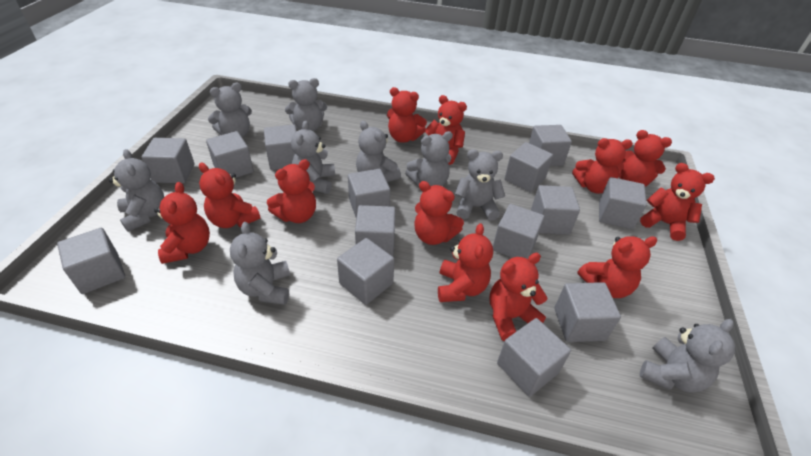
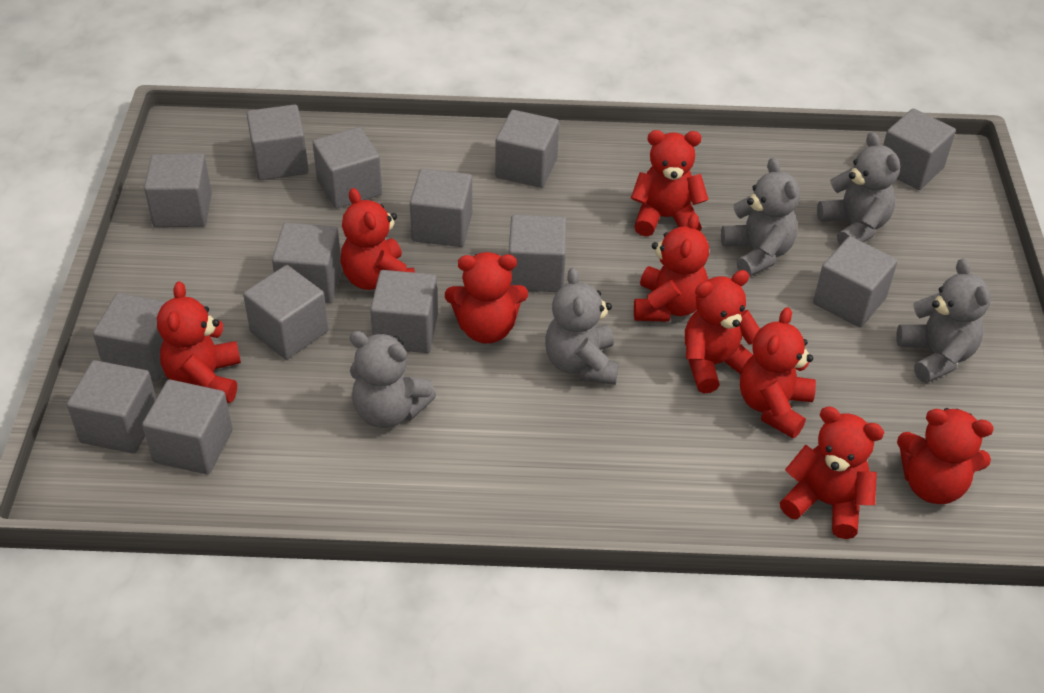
grey teddy bear: 9 -> 5
red teddy bear: 12 -> 9

